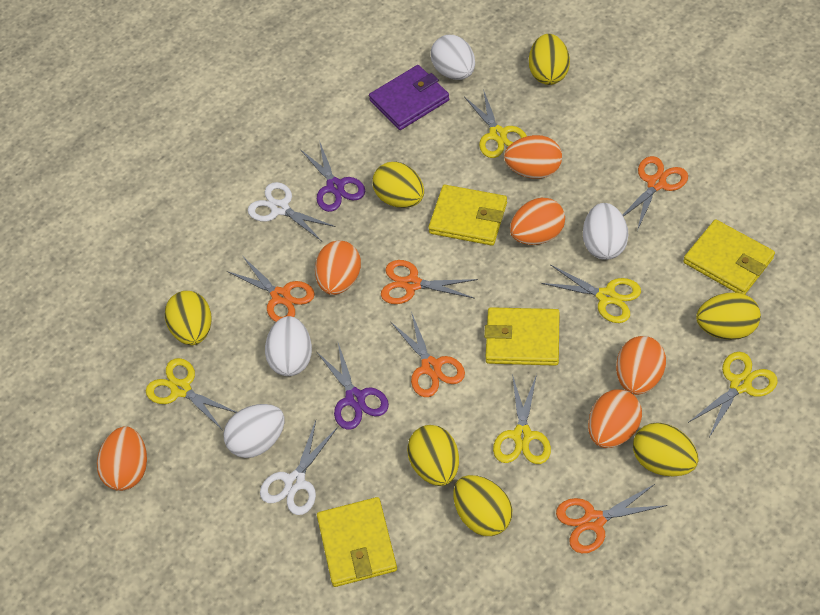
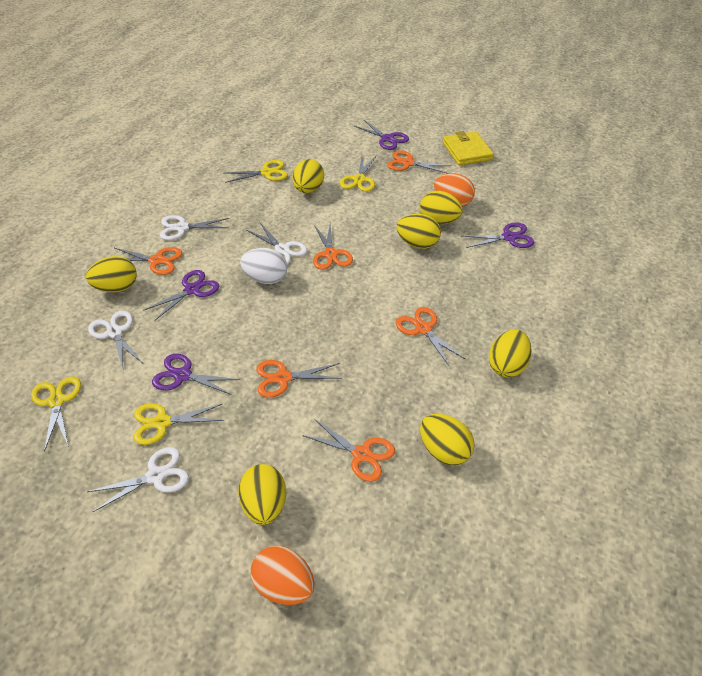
orange egg: 6 -> 2
orange scissors: 5 -> 6
purple scissors: 2 -> 4
purple wallet: 1 -> 0
white egg: 4 -> 1
white scissors: 2 -> 4
yellow scissors: 5 -> 4
yellow wallet: 4 -> 1

